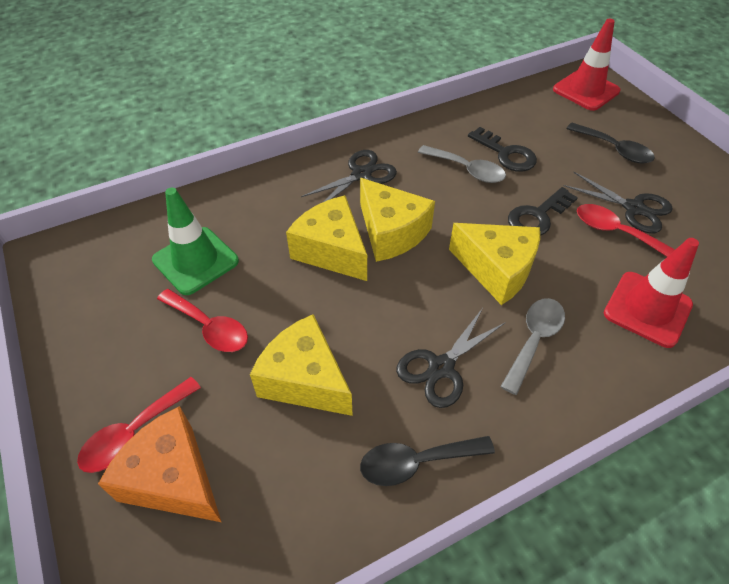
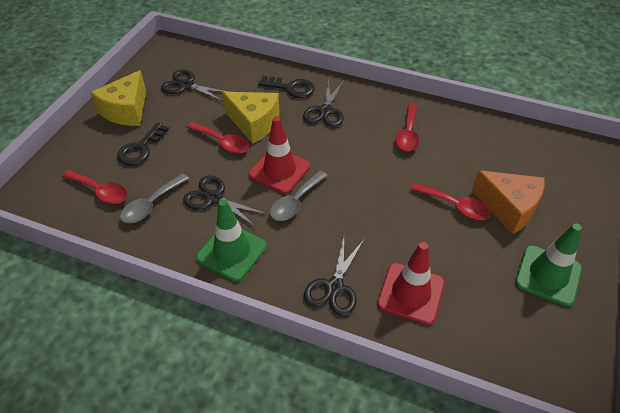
black scissors: 3 -> 4
black spoon: 2 -> 0
green traffic cone: 1 -> 2
red spoon: 3 -> 4
yellow cheese: 4 -> 2

